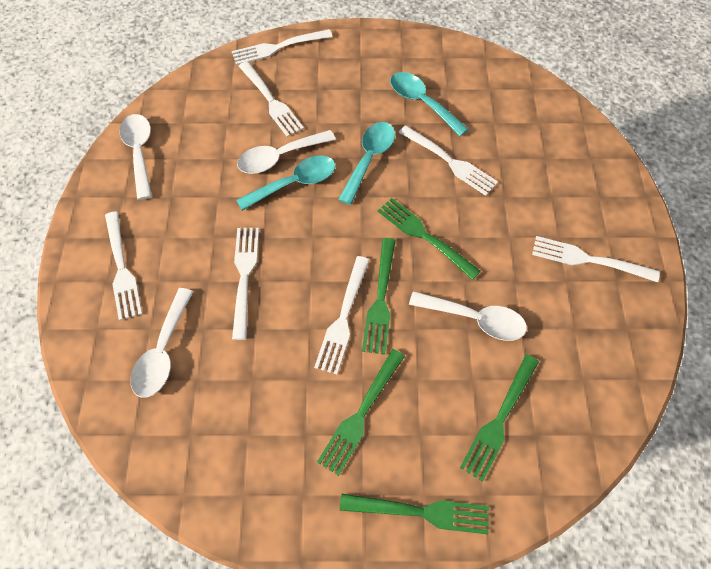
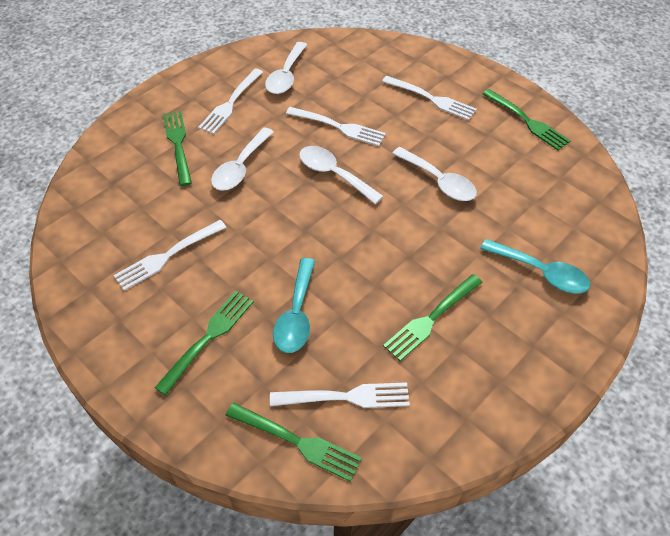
turquoise spoon: 3 -> 2
white fork: 7 -> 5

